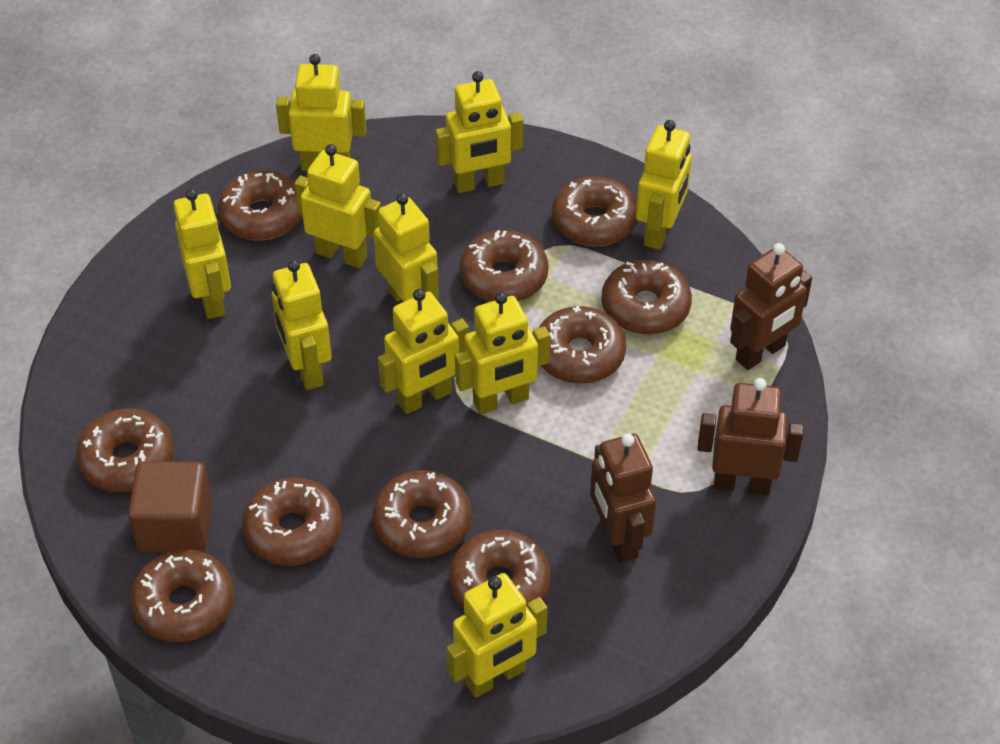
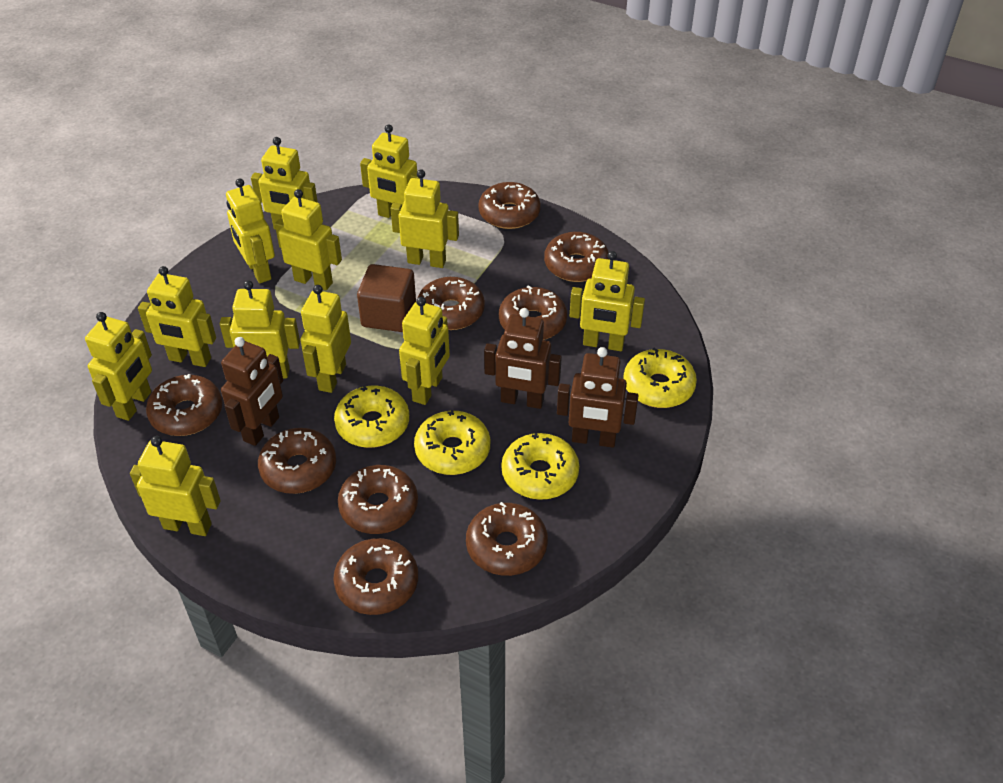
brown donut: 10 -> 9
yellow donut: 0 -> 4
yellow robot: 10 -> 12

